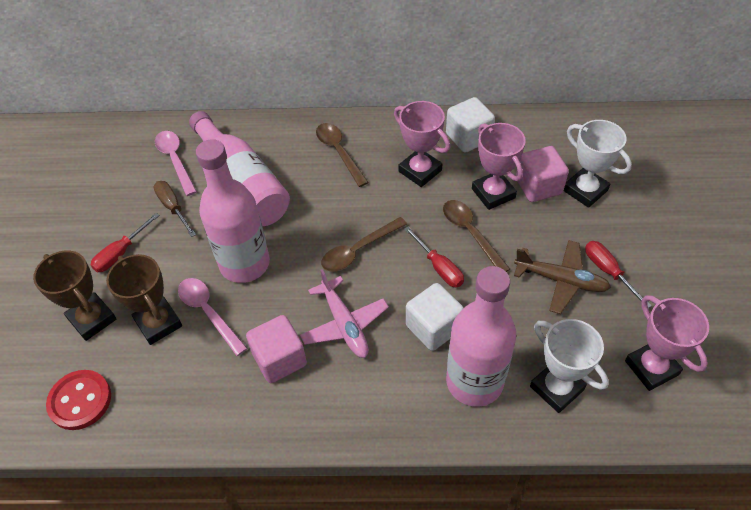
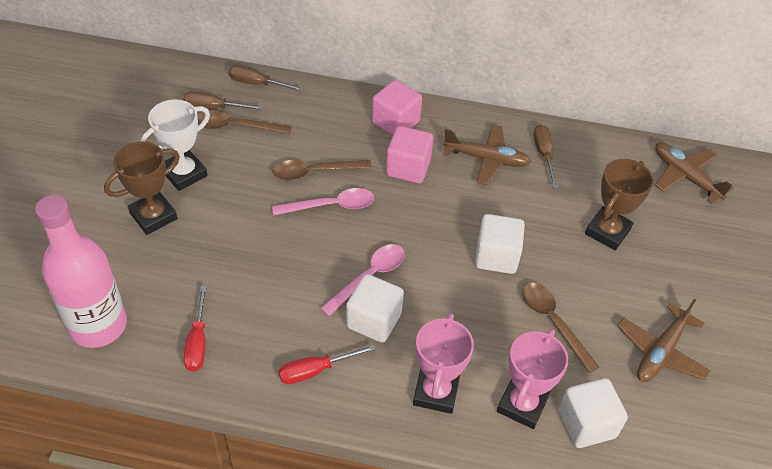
brown plane: 1 -> 3
brown screwdriver: 1 -> 3
pink bottle: 3 -> 1
pink plane: 1 -> 0
pink trophy: 3 -> 2
red button: 1 -> 0
red screwdriver: 3 -> 2
white cube: 2 -> 3
white trophy: 2 -> 1

